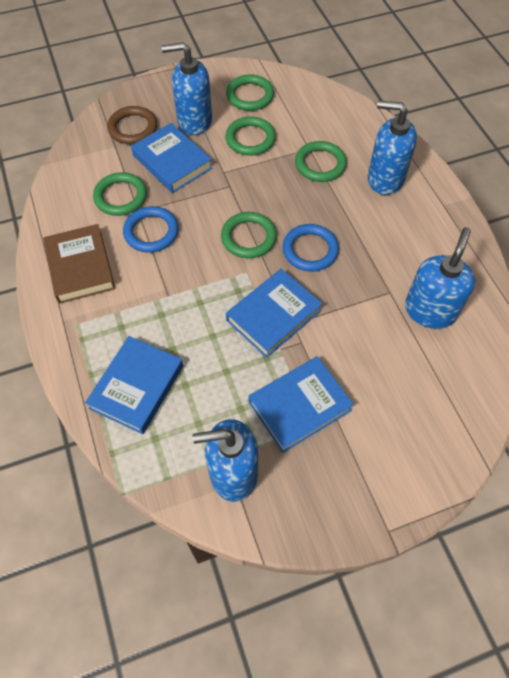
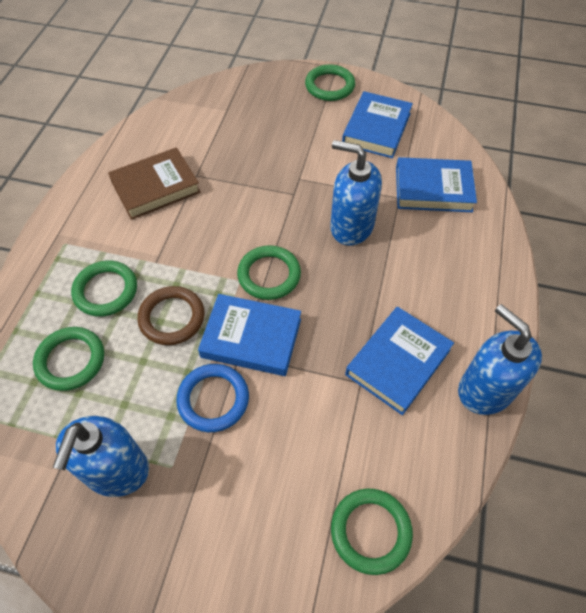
blue ring: 2 -> 1
blue soap dispenser: 4 -> 3

